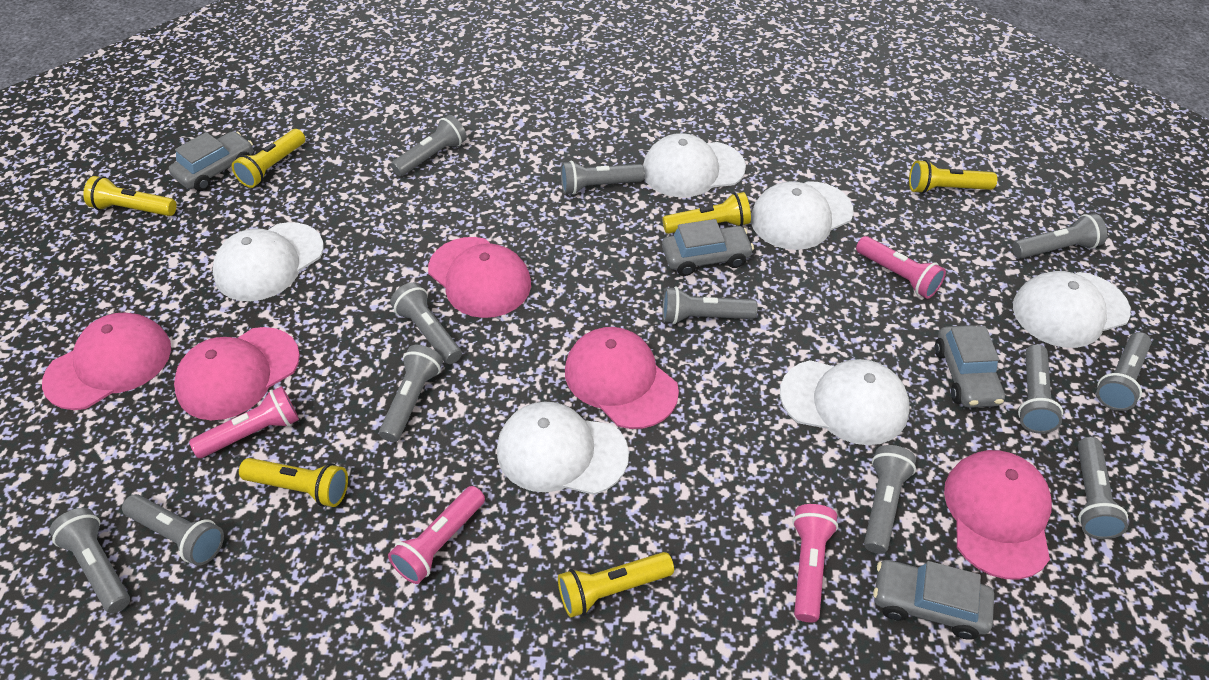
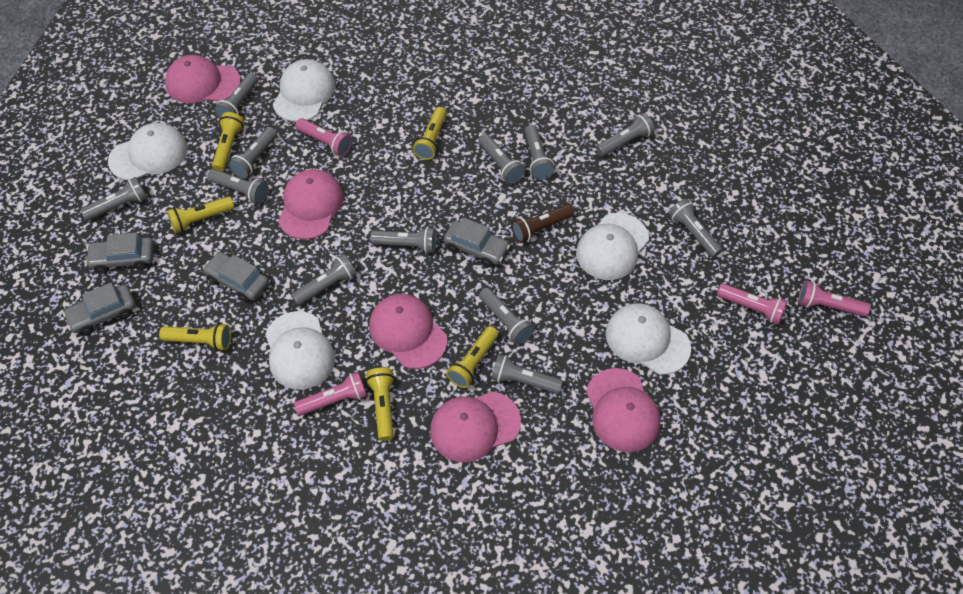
brown flashlight: 0 -> 1
white cap: 6 -> 5

